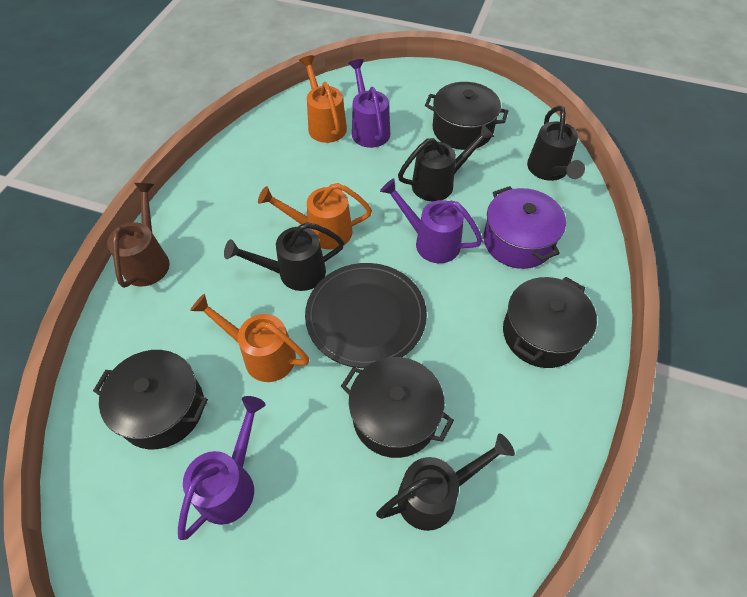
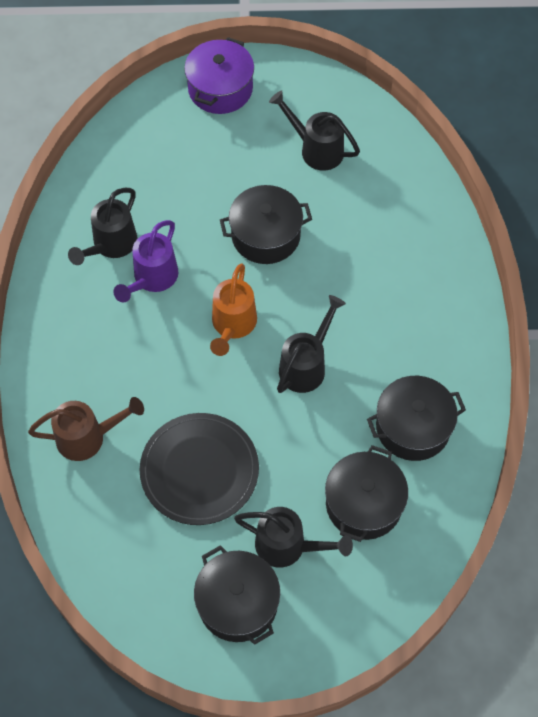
orange watering can: 3 -> 1
purple watering can: 3 -> 1

